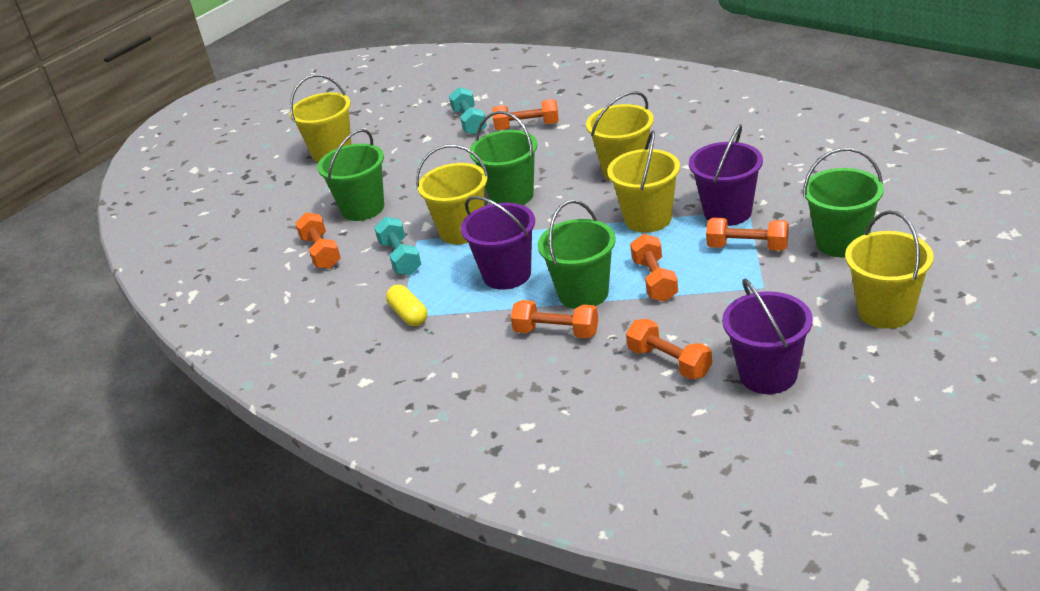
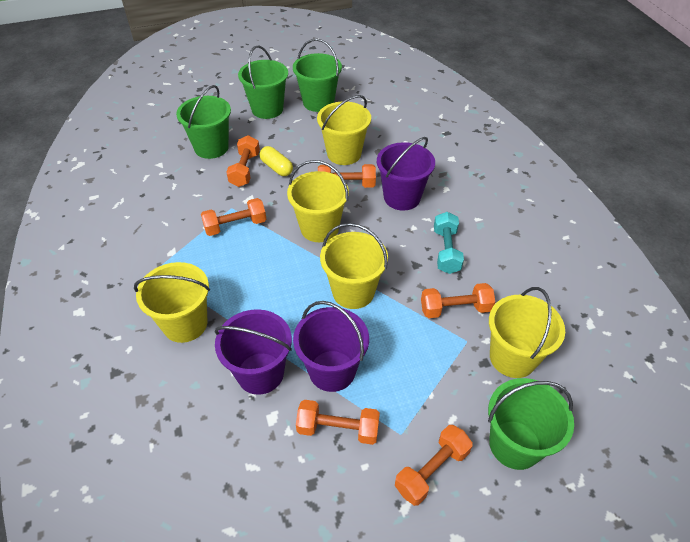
turquoise dumbbell: 2 -> 1

